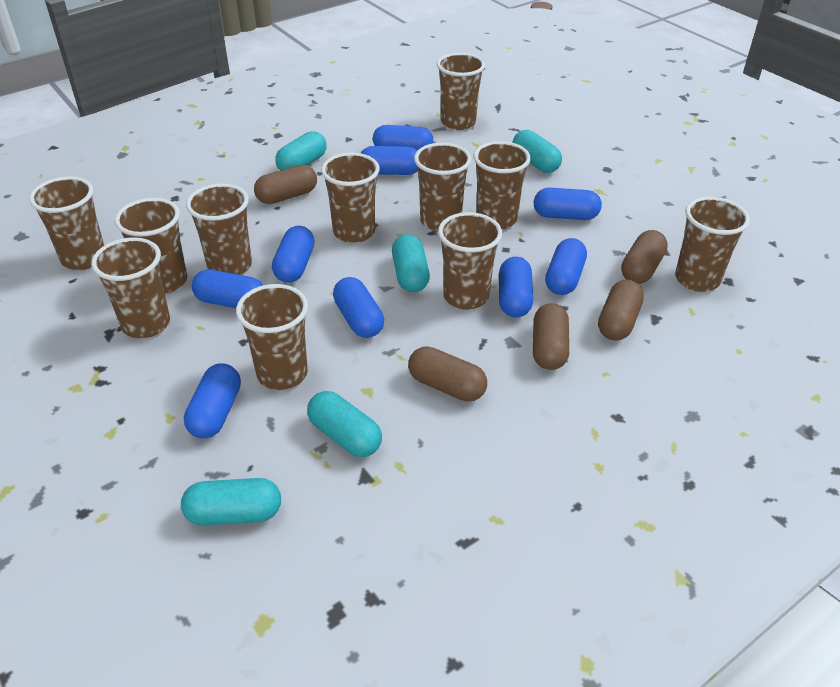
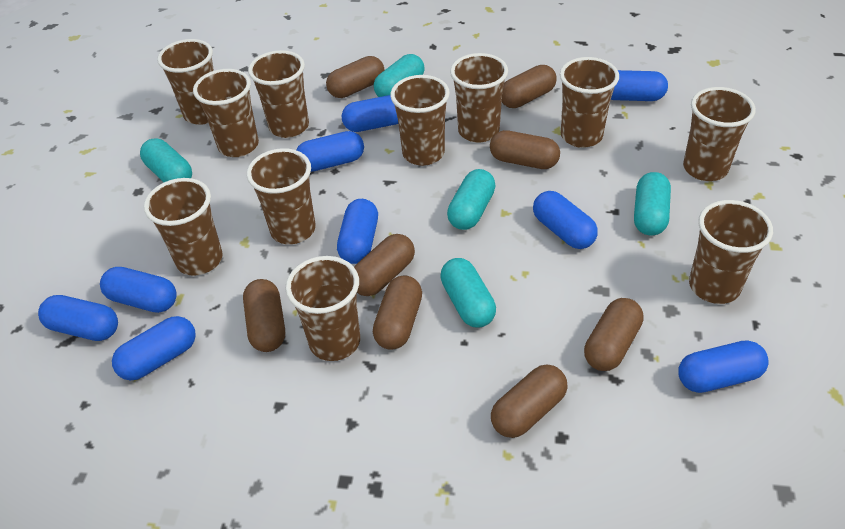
brown capsule: 5 -> 8

